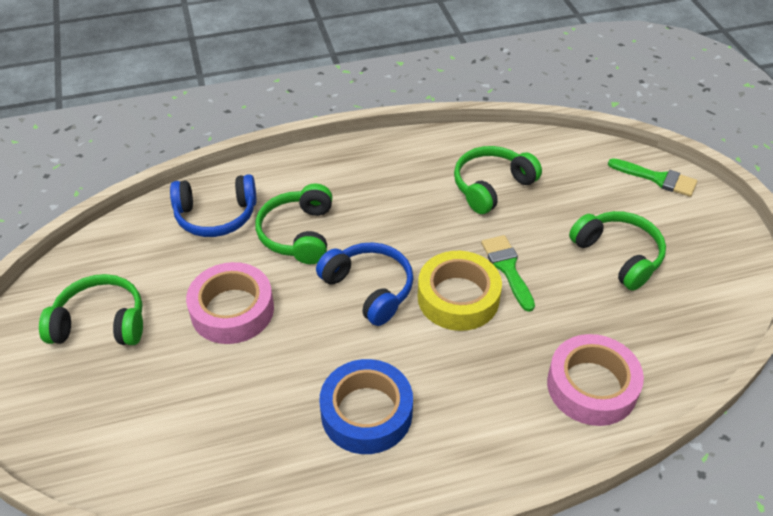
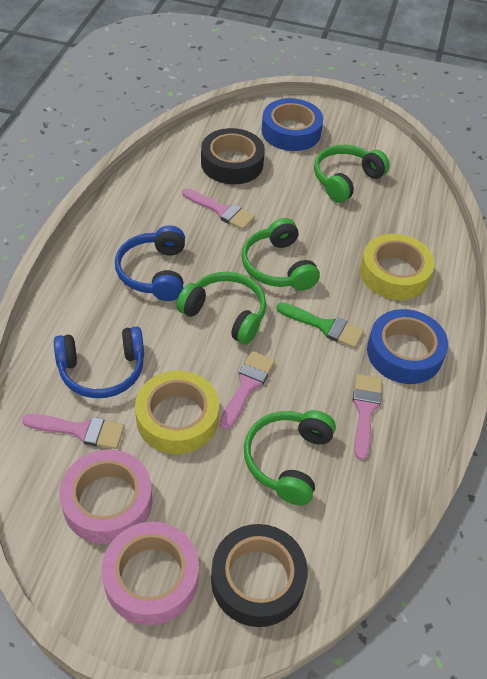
black tape: 0 -> 2
blue tape: 1 -> 2
green brush: 2 -> 1
pink brush: 0 -> 4
yellow tape: 1 -> 2

